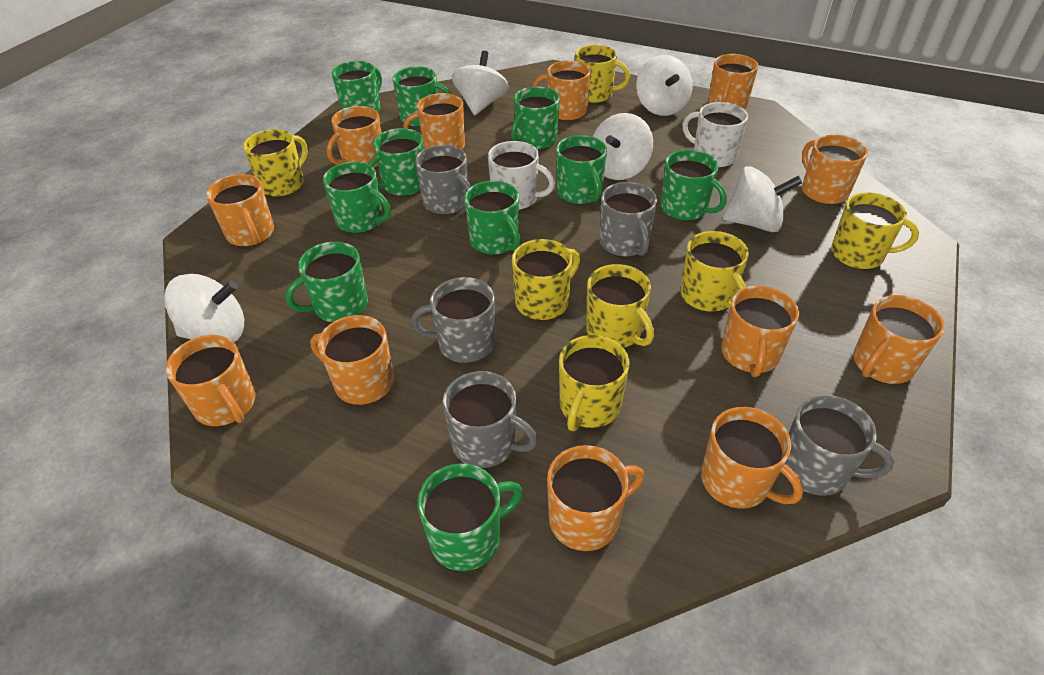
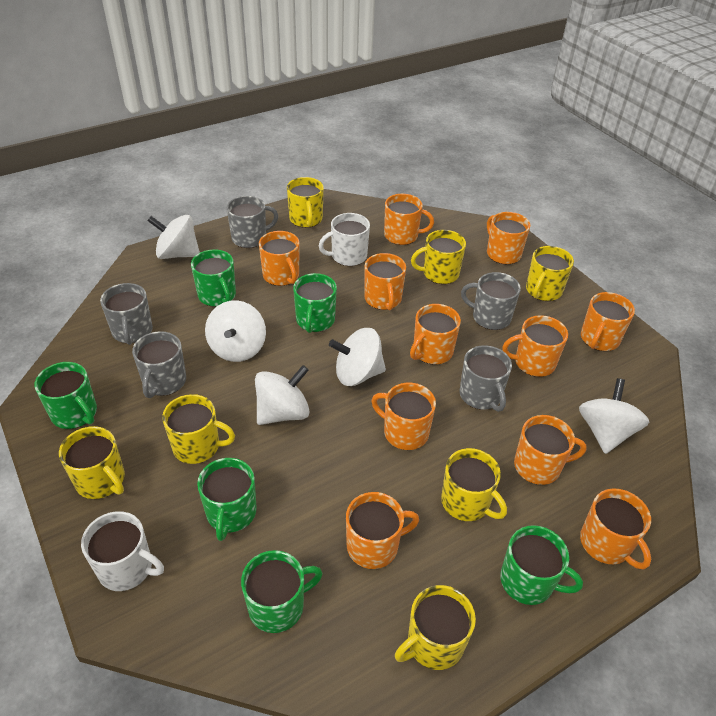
green mug: 10 -> 6
orange mug: 12 -> 11

